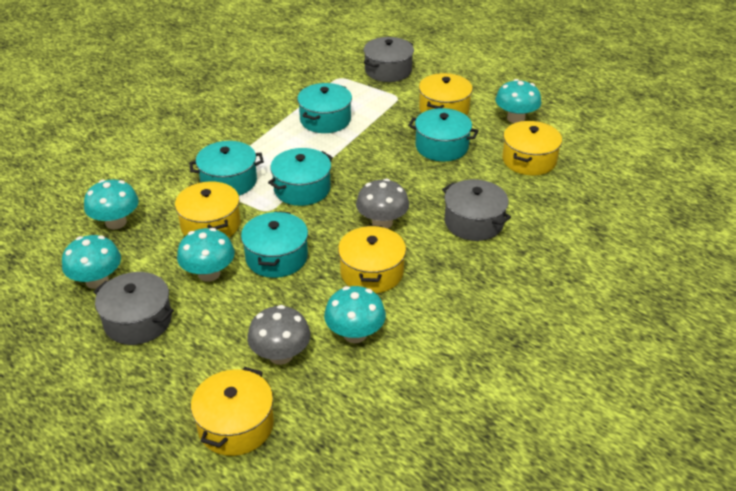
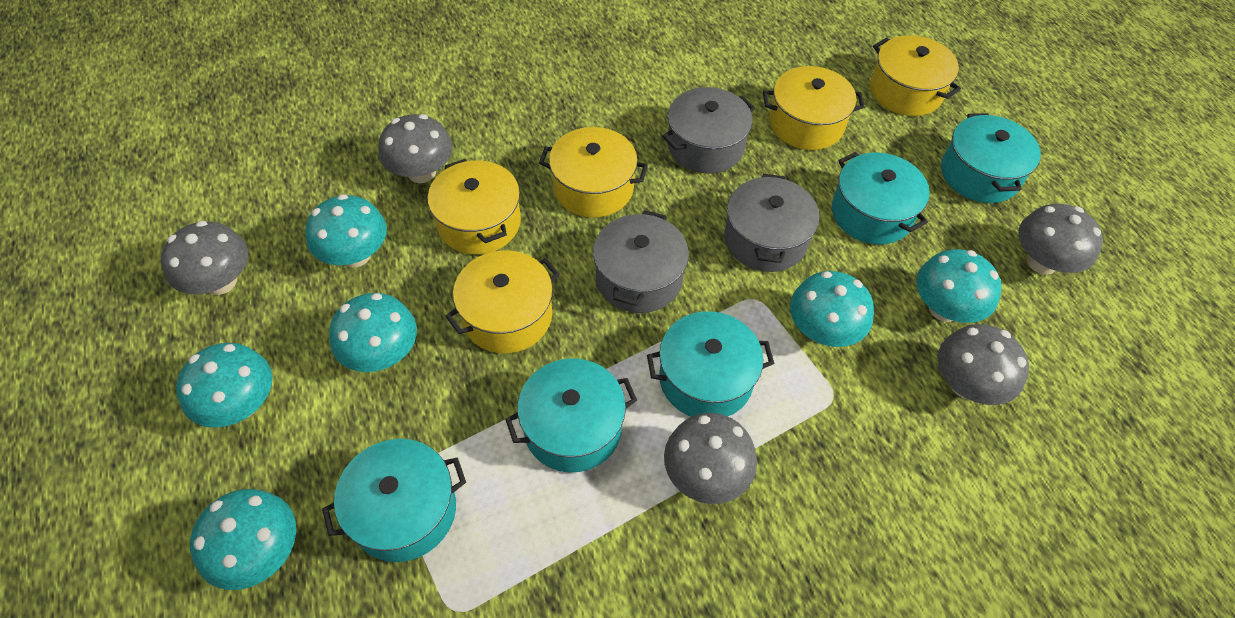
grey mushroom: 2 -> 5
turquoise mushroom: 5 -> 6

